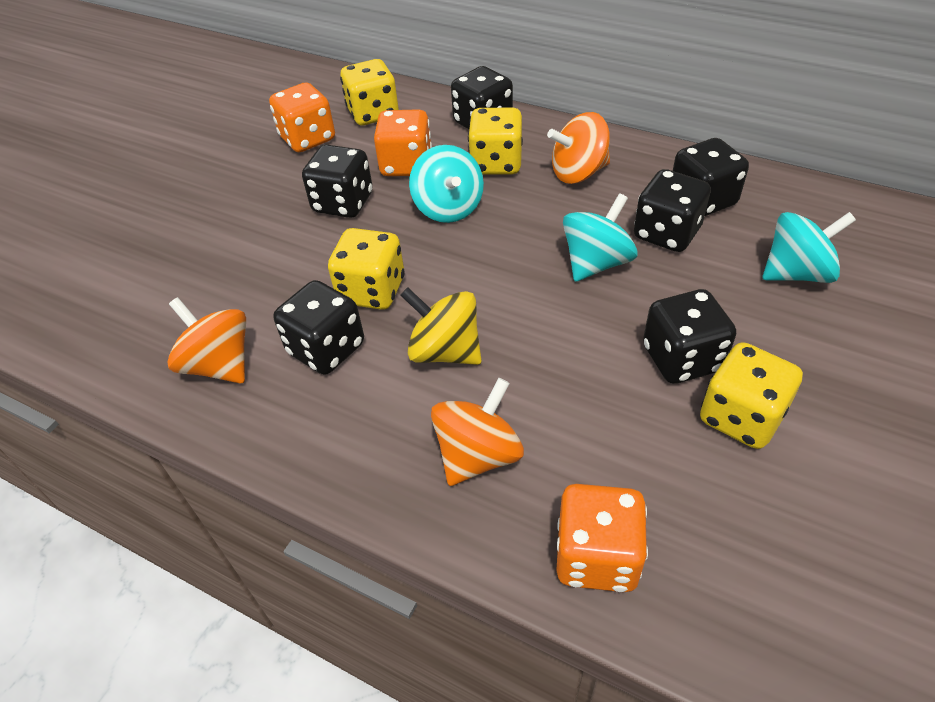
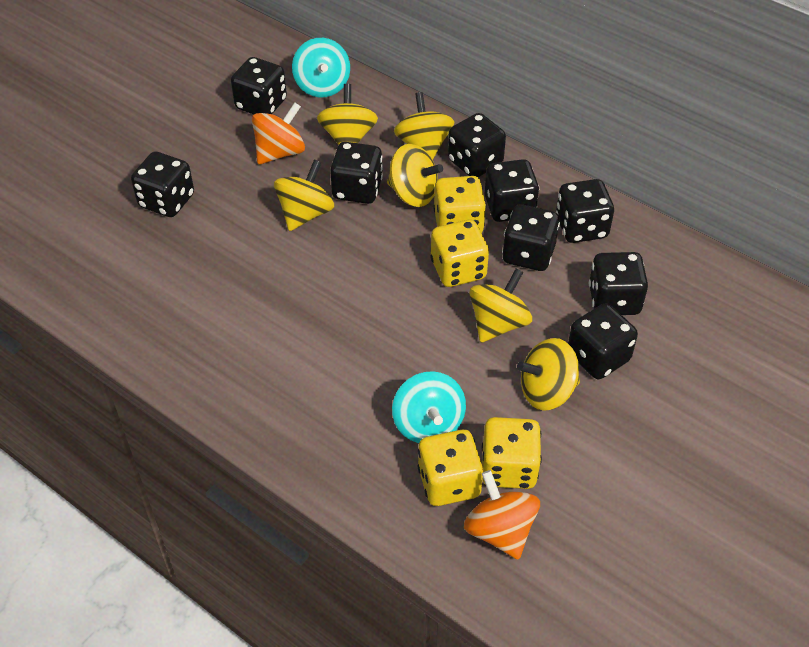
black dice: 6 -> 9
orange dice: 3 -> 0
orange spinning top: 3 -> 2
turquoise spinning top: 3 -> 2
yellow spinning top: 1 -> 6

